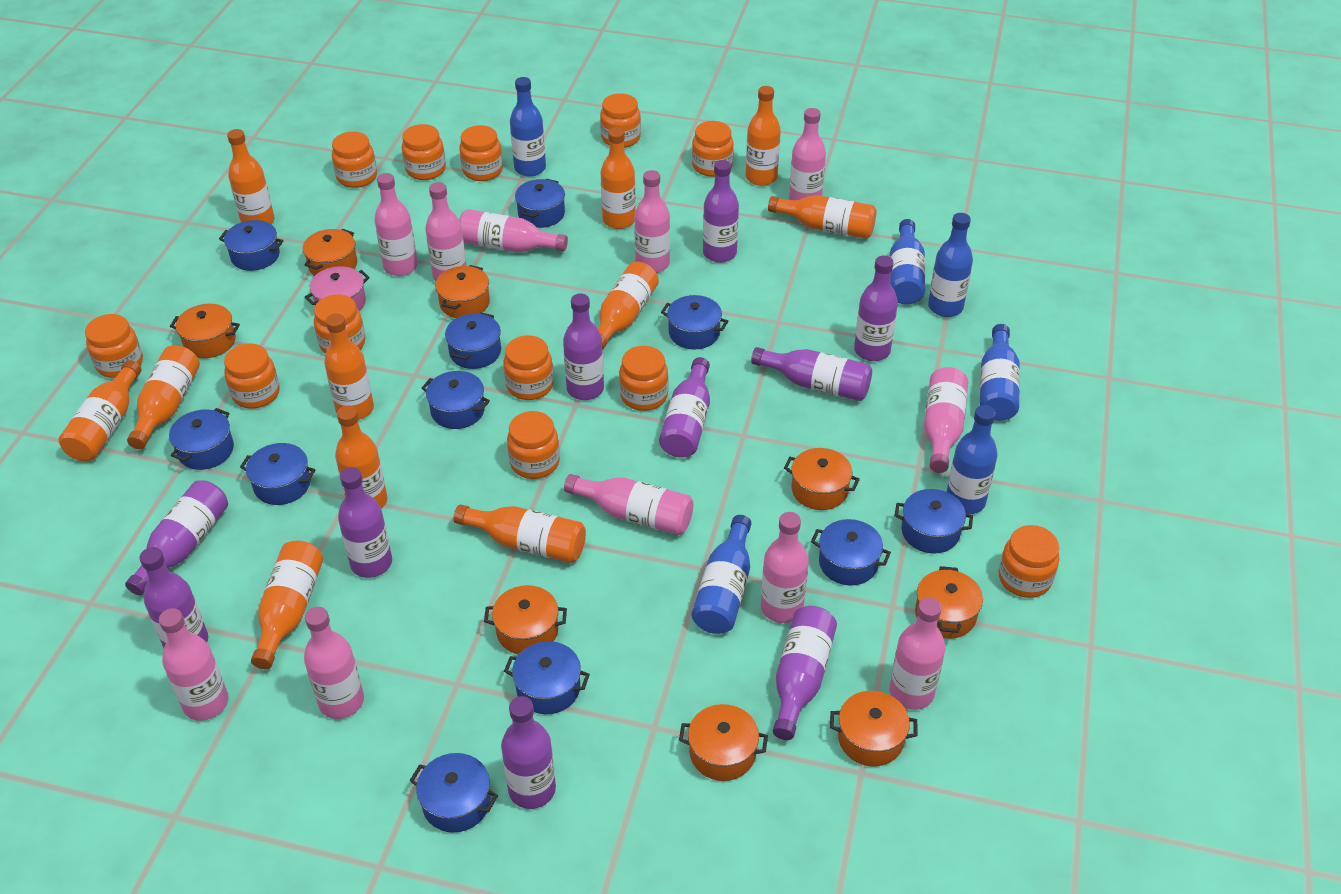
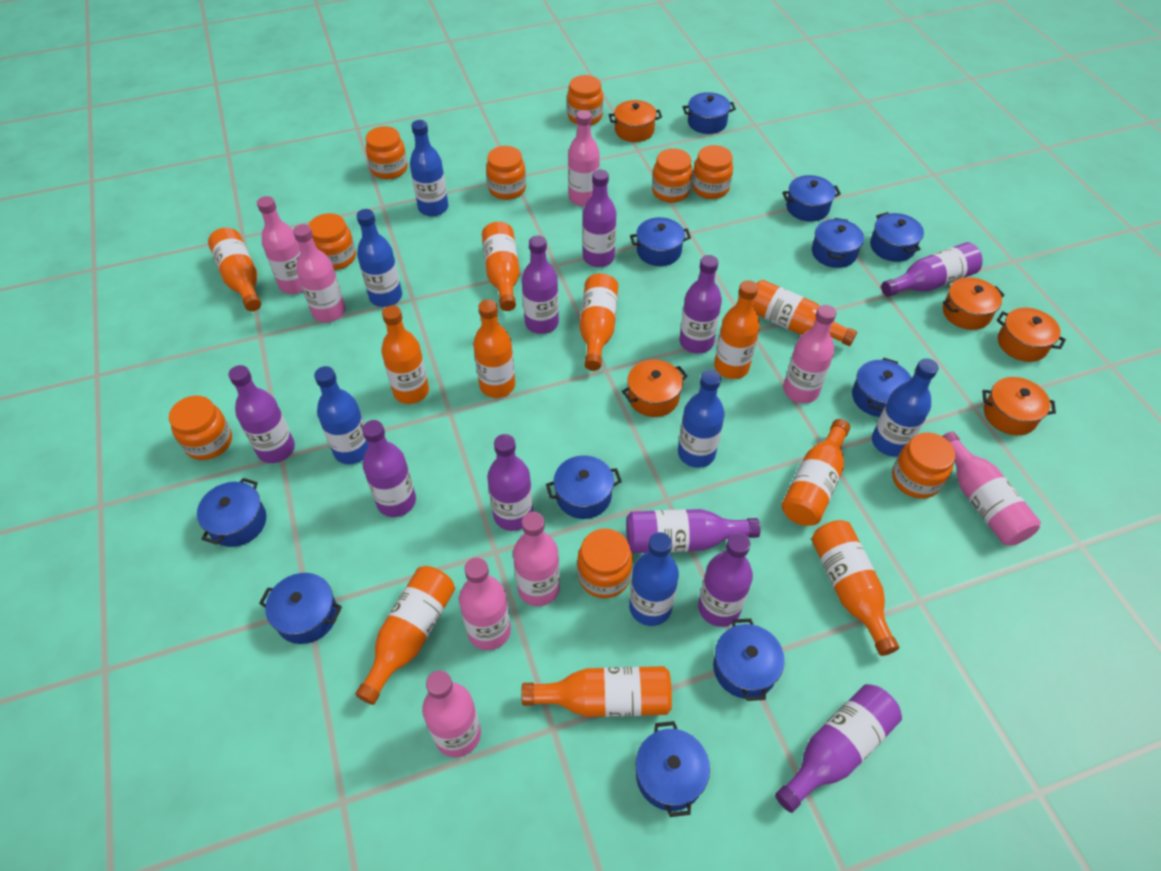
orange jar: 12 -> 9
orange pot: 8 -> 5
pink bottle: 11 -> 8
pink pot: 1 -> 0

